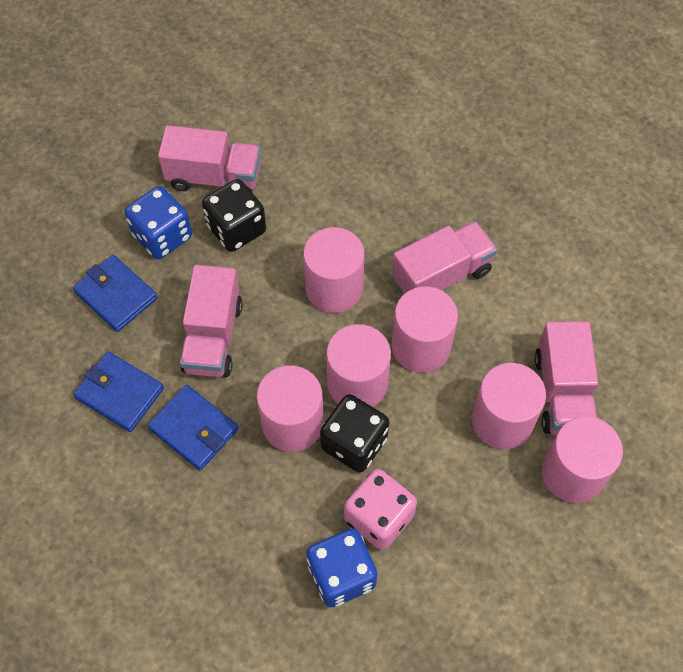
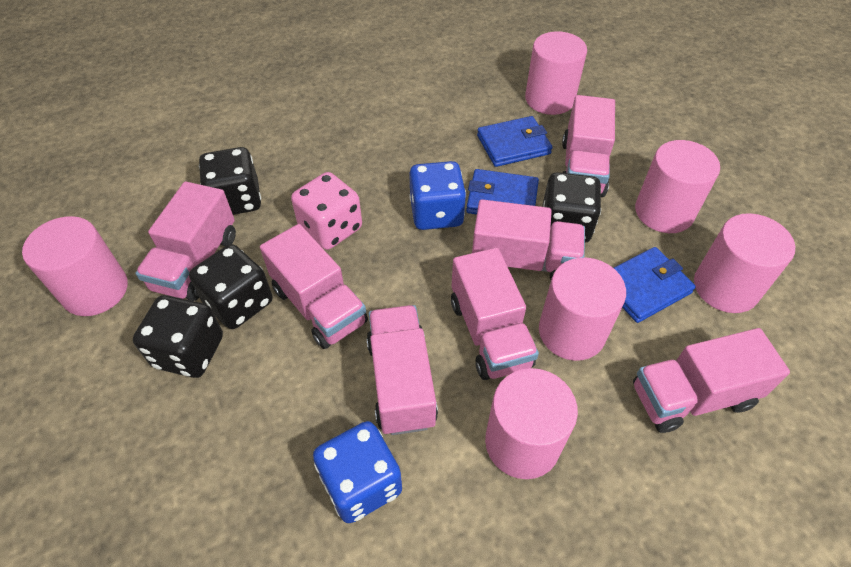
black dice: 2 -> 4
pink truck: 4 -> 7

